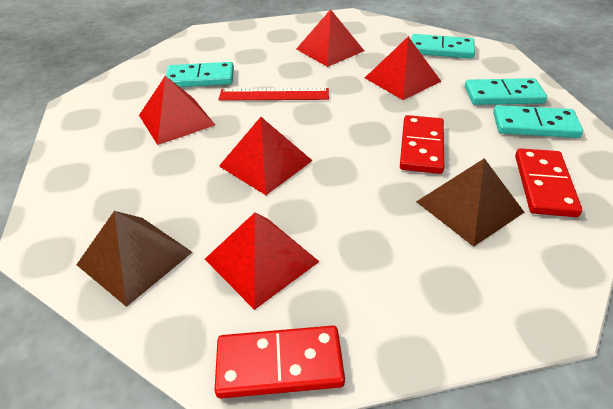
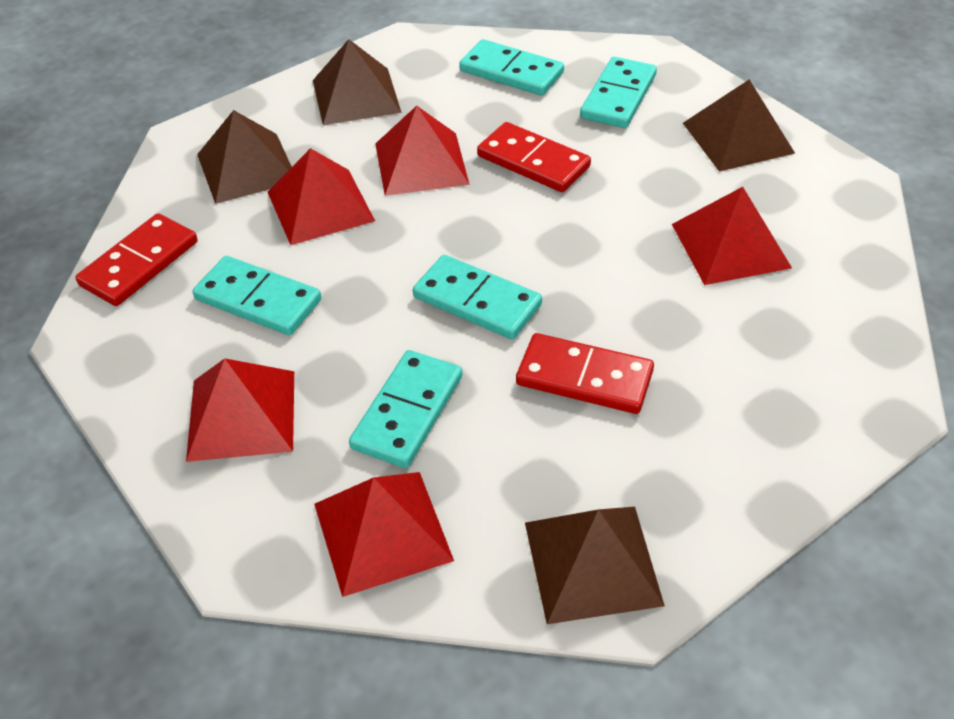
brown pyramid: 2 -> 4
red ruler: 1 -> 0
turquoise domino: 4 -> 5

